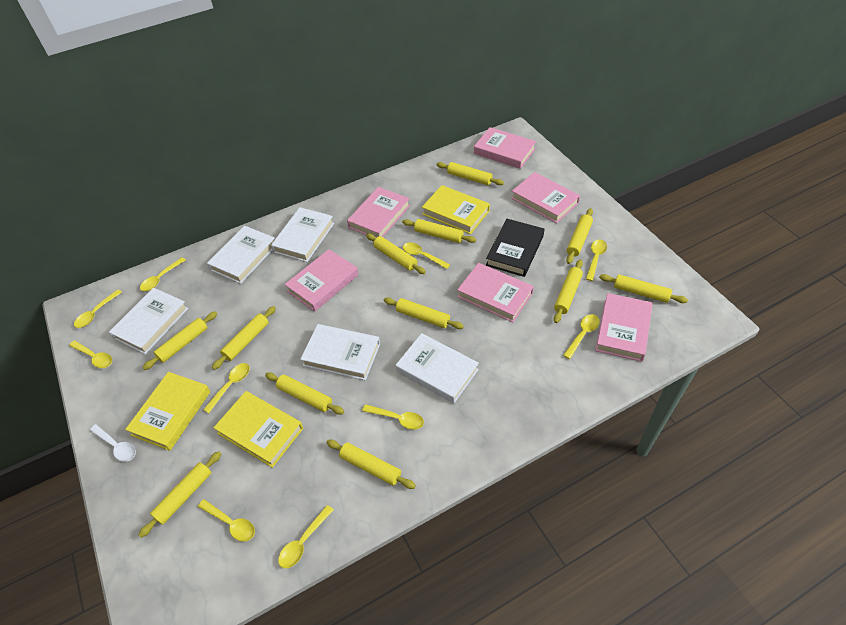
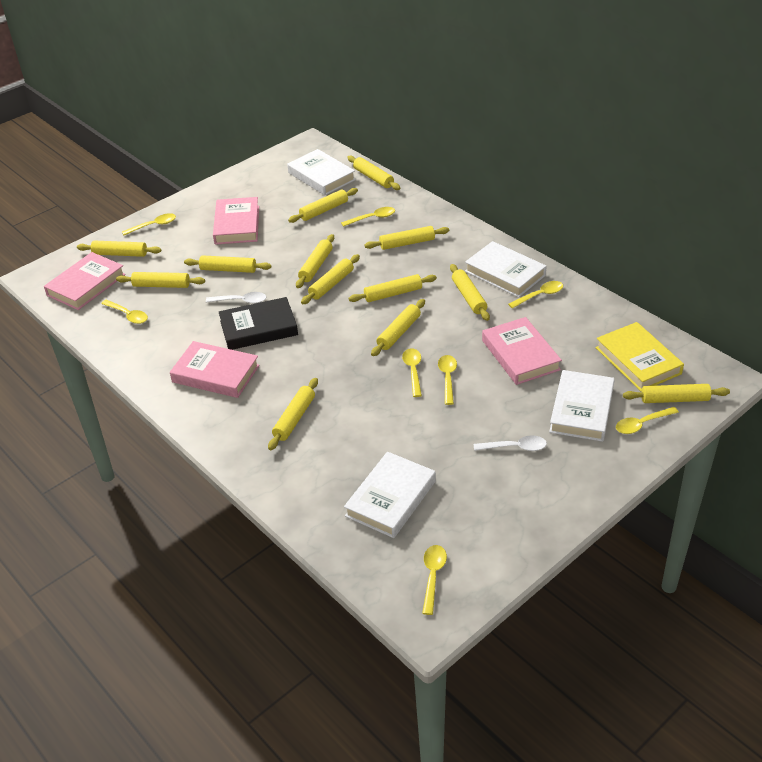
pink book: 6 -> 4
white book: 5 -> 4
white spoon: 1 -> 2
yellow book: 3 -> 1
yellow rolling pin: 12 -> 13
yellow spoon: 10 -> 8

